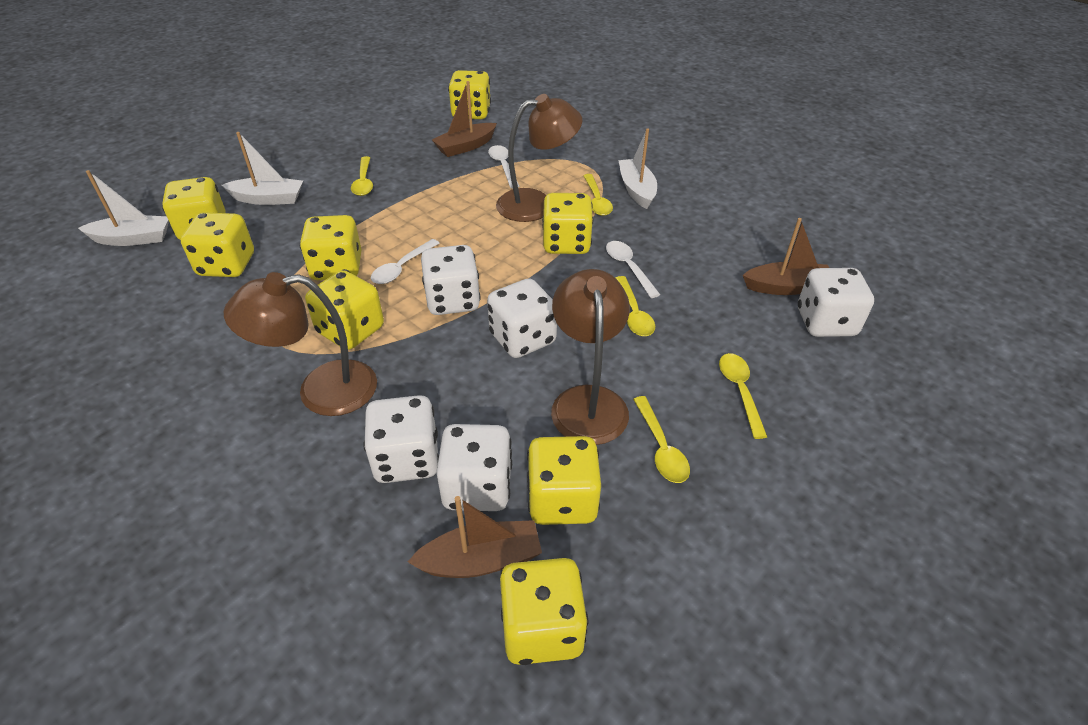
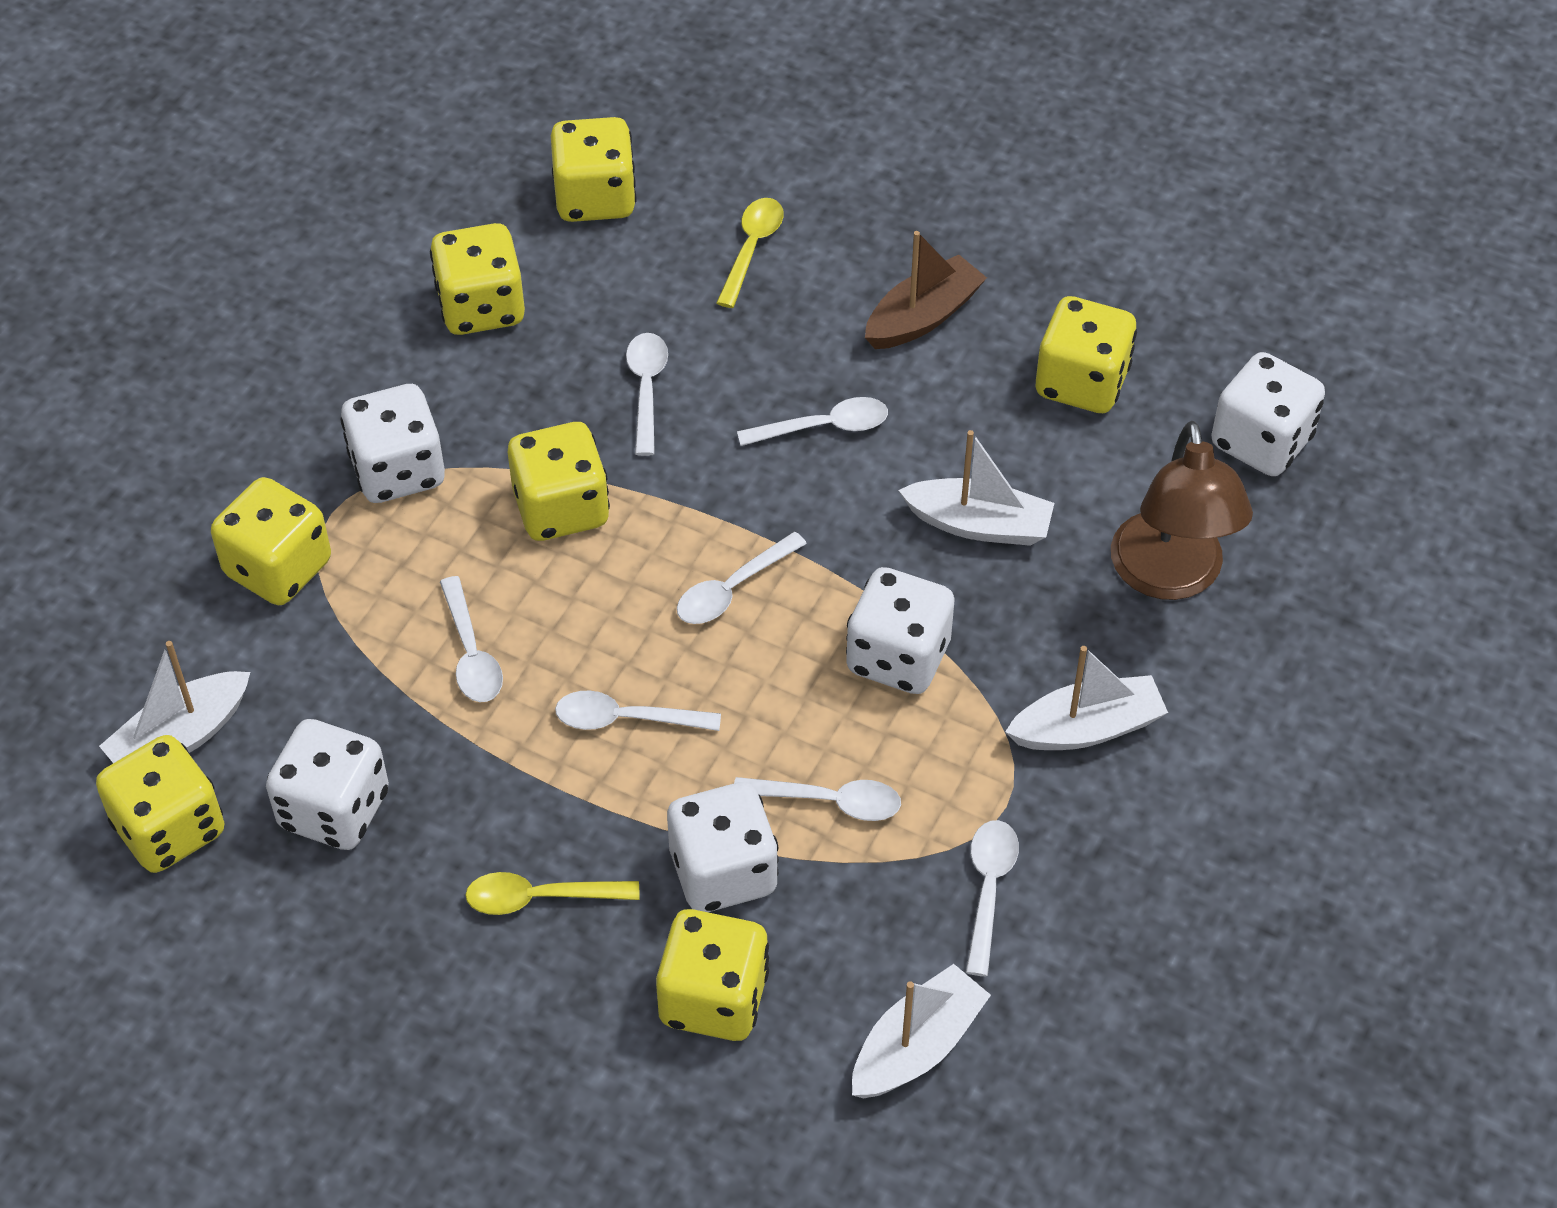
brown boat: 3 -> 1
brown lamp: 3 -> 1
white boat: 3 -> 4
white spoon: 3 -> 7
yellow dice: 8 -> 7
yellow spoon: 5 -> 2

